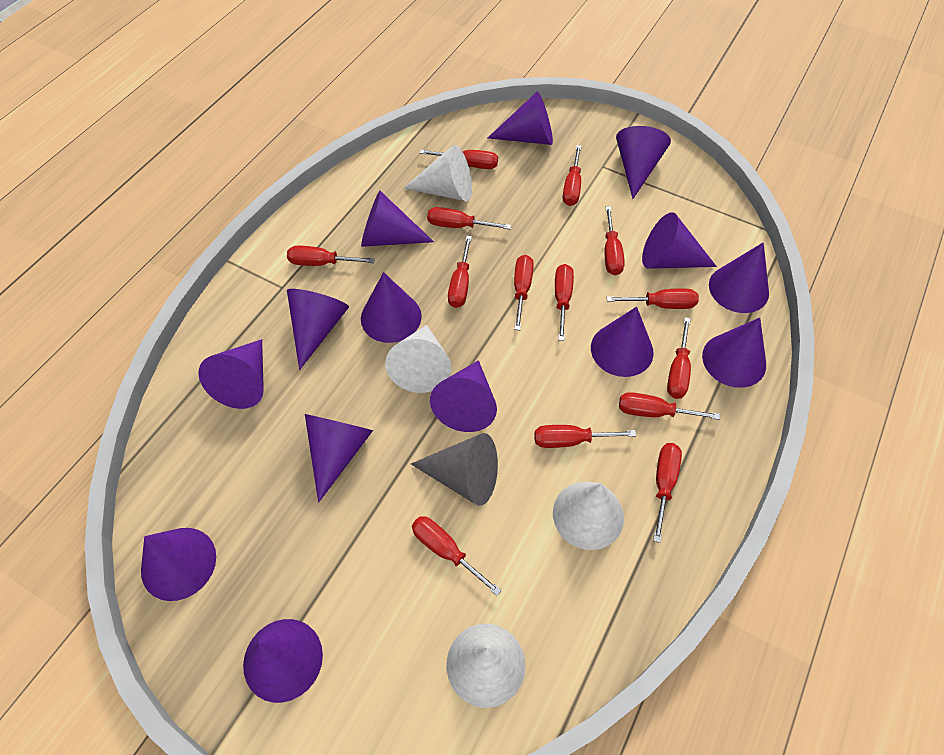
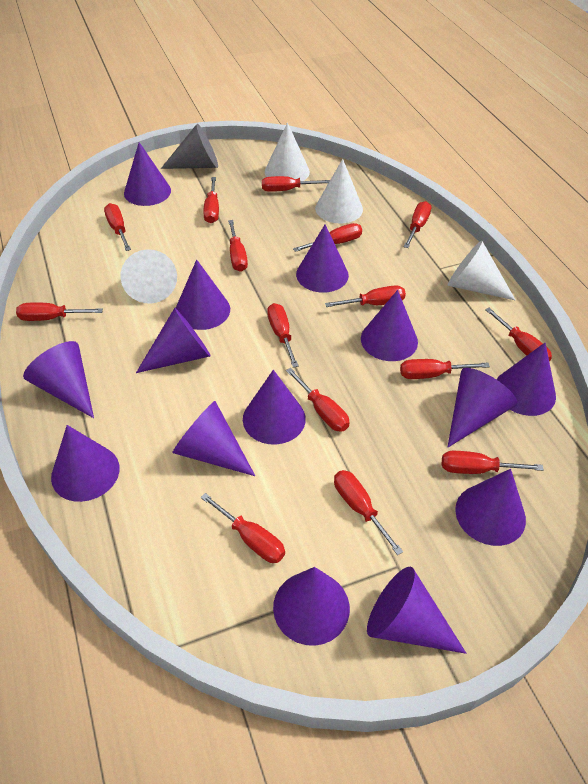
red screwdriver: 14 -> 15

